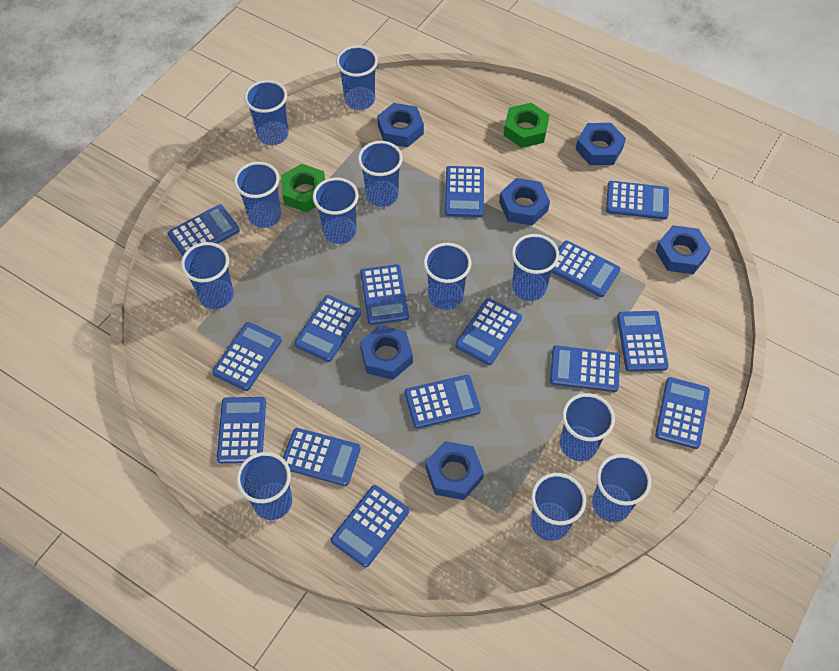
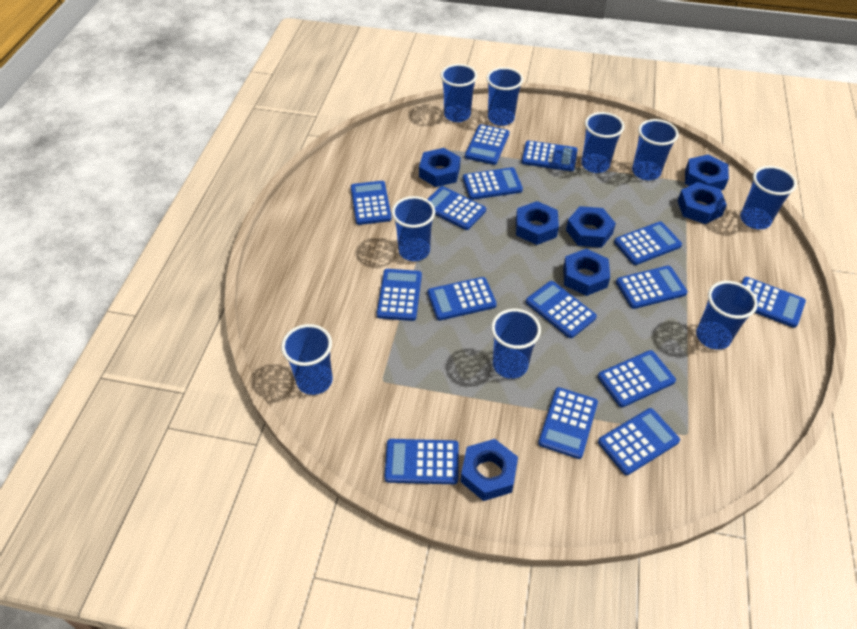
blue cup: 12 -> 9
blue nut: 6 -> 7
green nut: 2 -> 0

